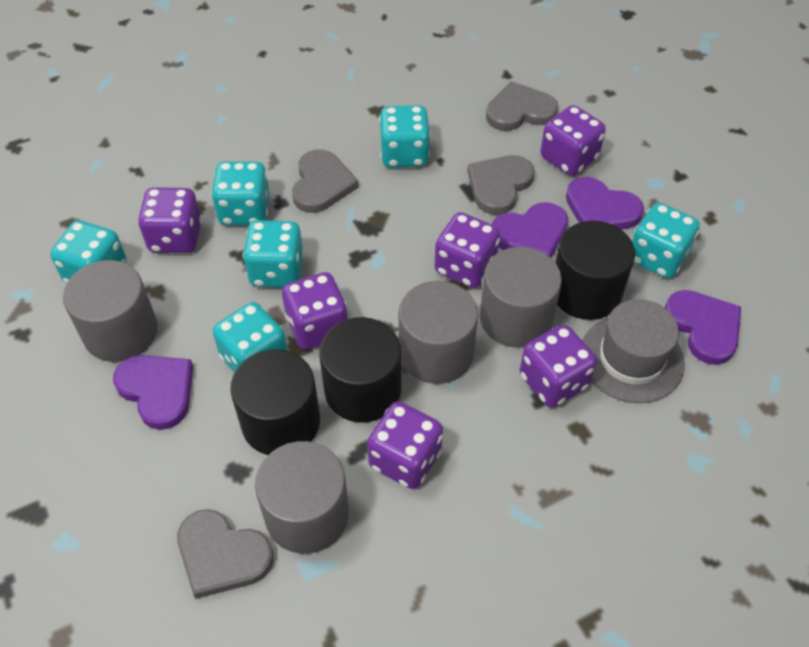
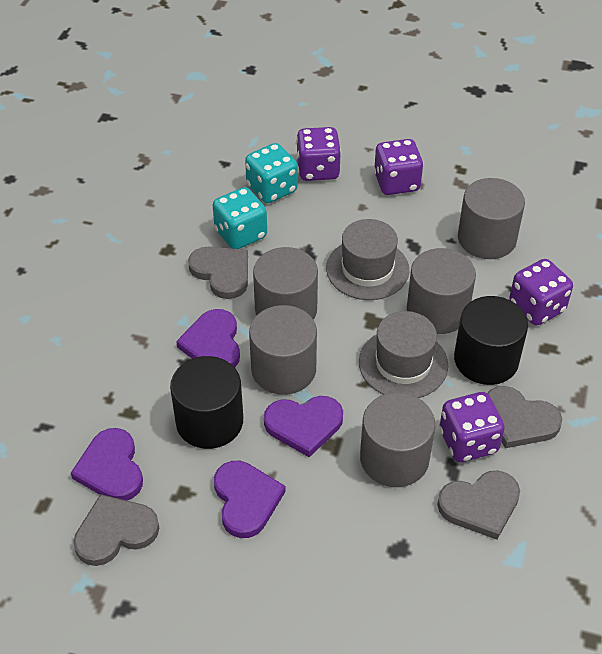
black cylinder: 3 -> 2
grey cylinder: 4 -> 5
grey hat: 1 -> 2
purple dice: 6 -> 4
turquoise dice: 6 -> 2

